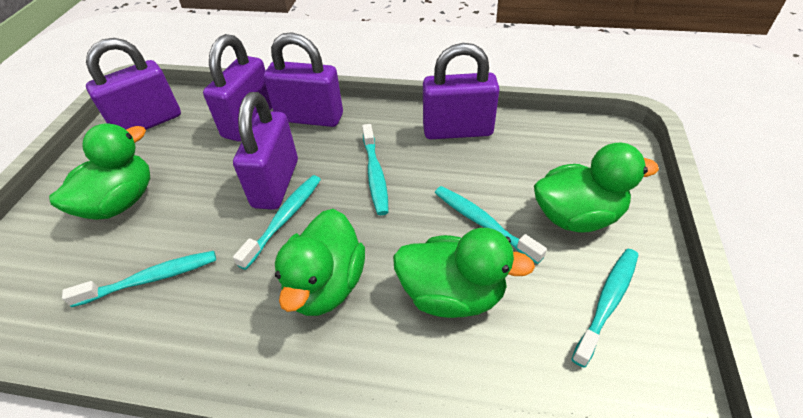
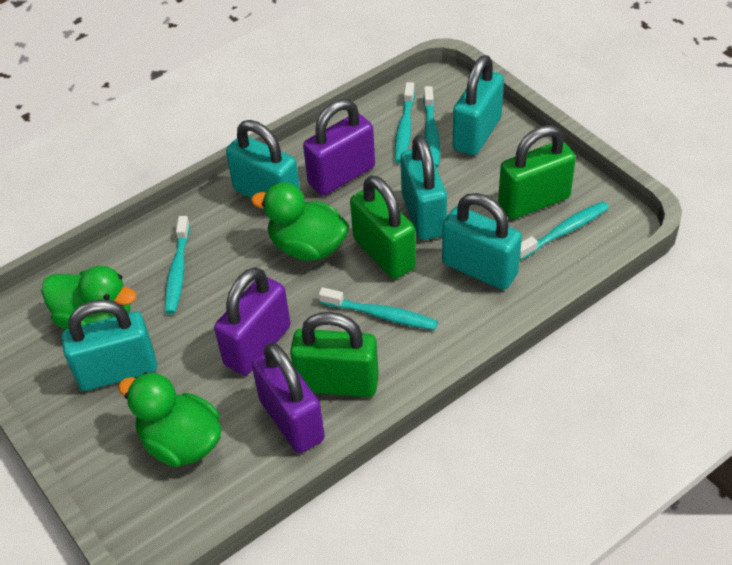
green duck: 4 -> 3
green padlock: 0 -> 3
purple padlock: 5 -> 3
turquoise padlock: 0 -> 5

